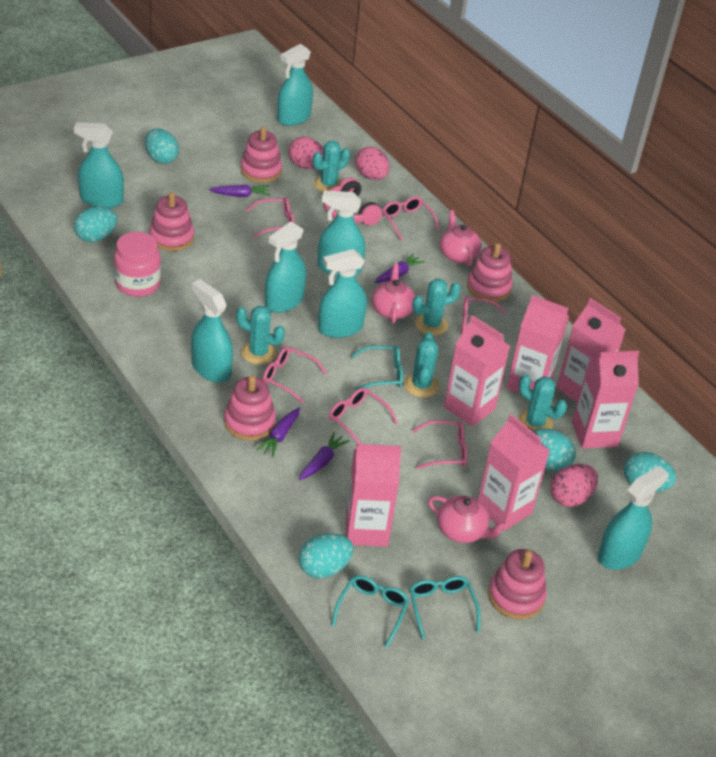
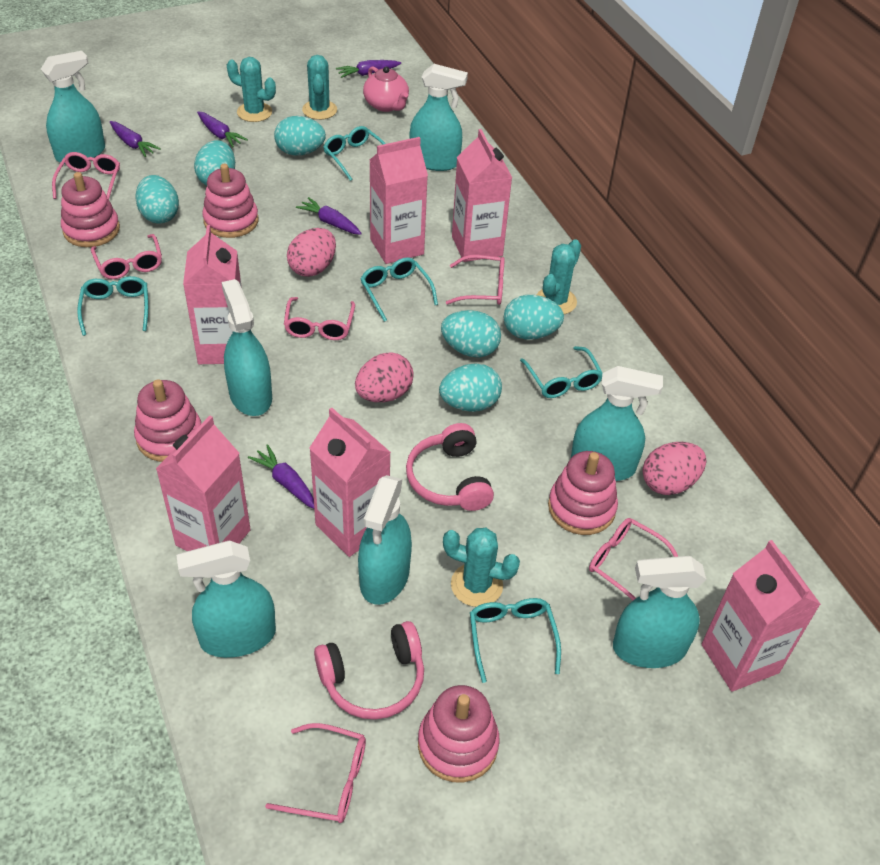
pink headphones: 1 -> 2
pink jar: 1 -> 0
pink teapot: 3 -> 1
purple carrot: 4 -> 5
turquoise cactus: 5 -> 4
turquoise egg: 5 -> 6
turquoise glasses: 3 -> 5

